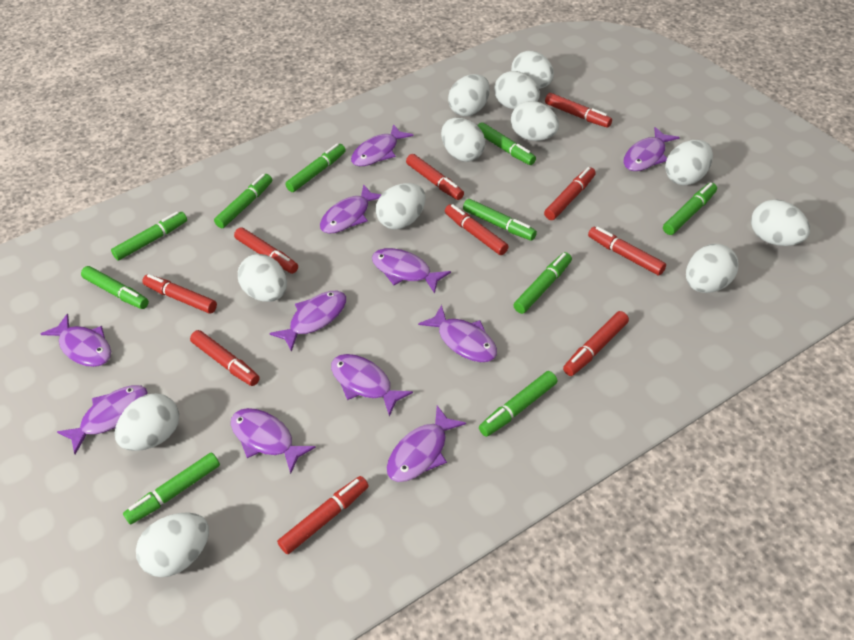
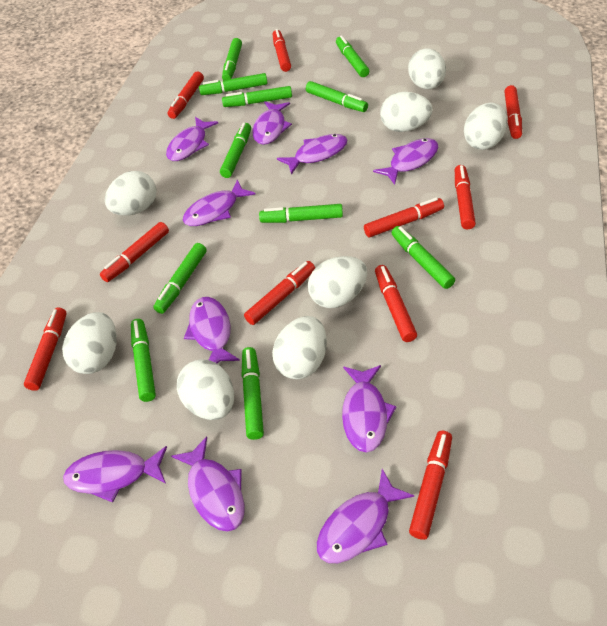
green marker: 10 -> 11
purple fish: 11 -> 10
white egg: 12 -> 8

